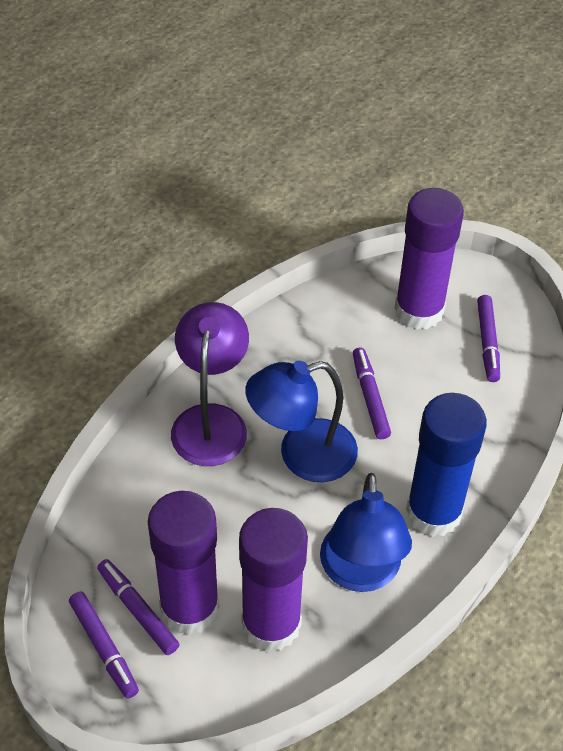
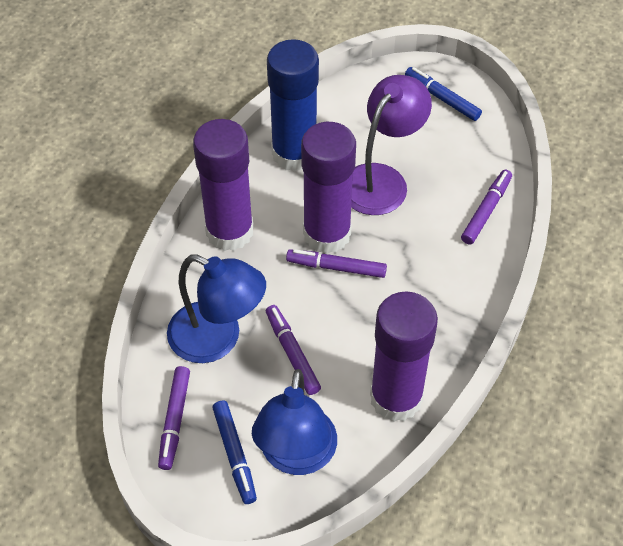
blue marker: 0 -> 2

